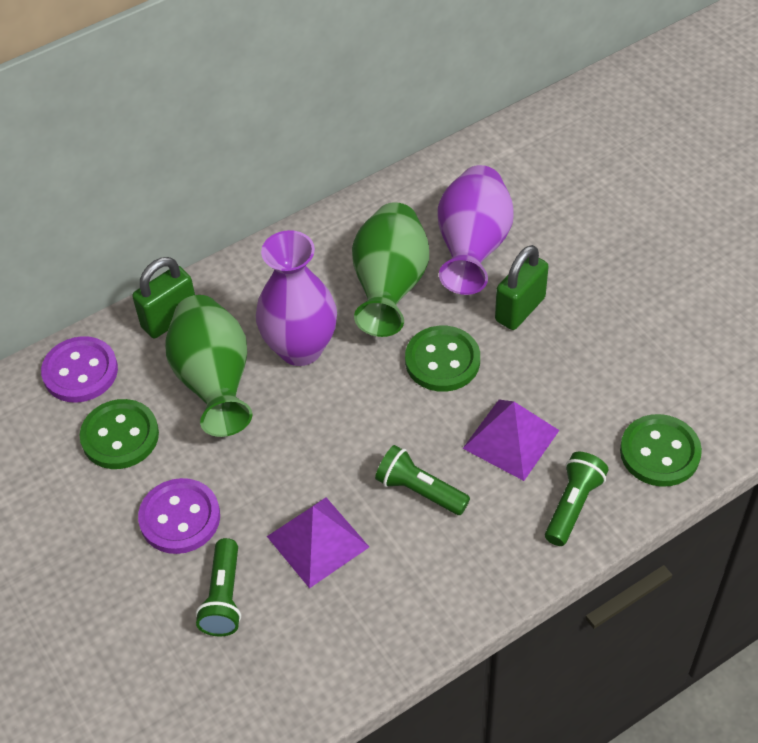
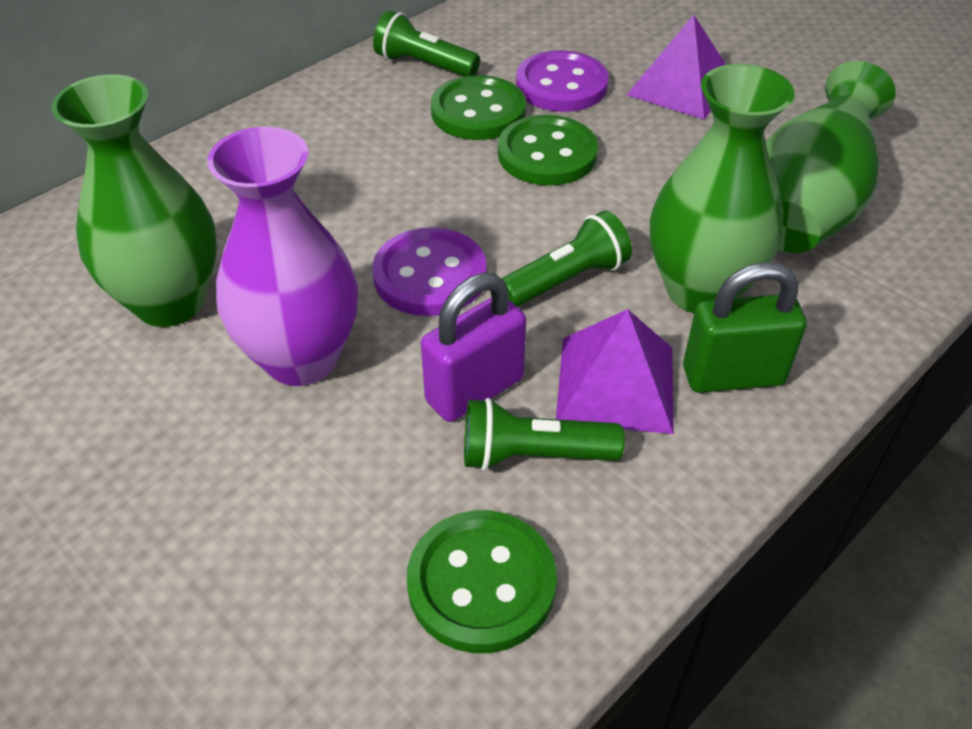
green padlock: 2 -> 1
green vase: 2 -> 3
purple padlock: 0 -> 1
purple vase: 2 -> 1

